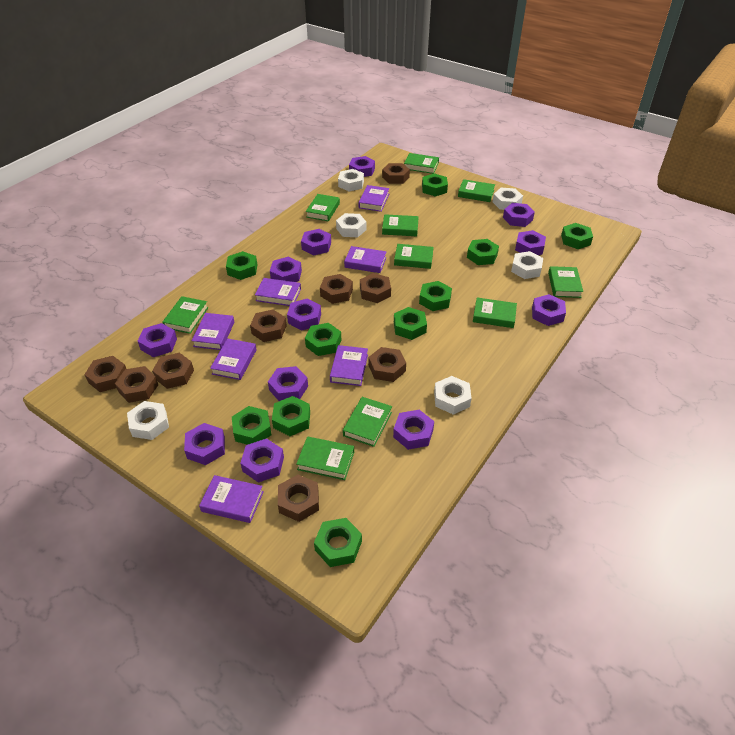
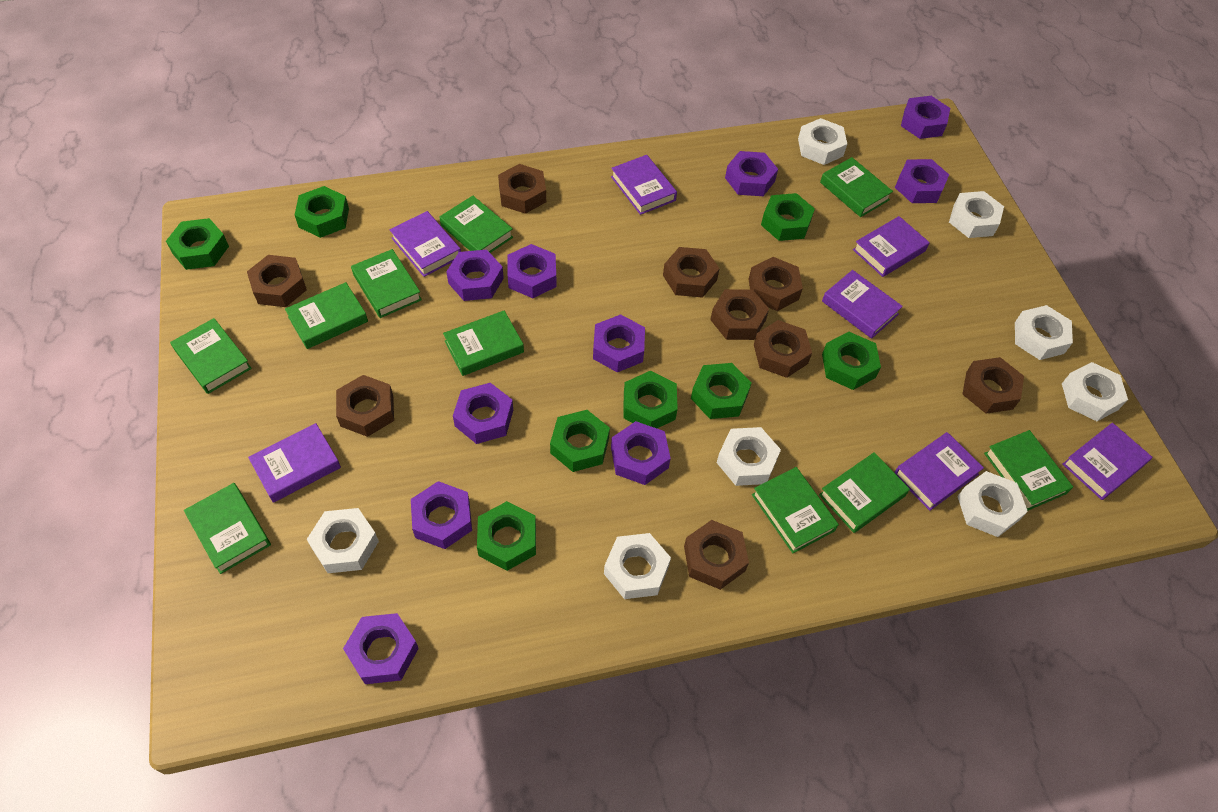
green nut: 10 -> 8
purple nut: 12 -> 10
white nut: 6 -> 8

